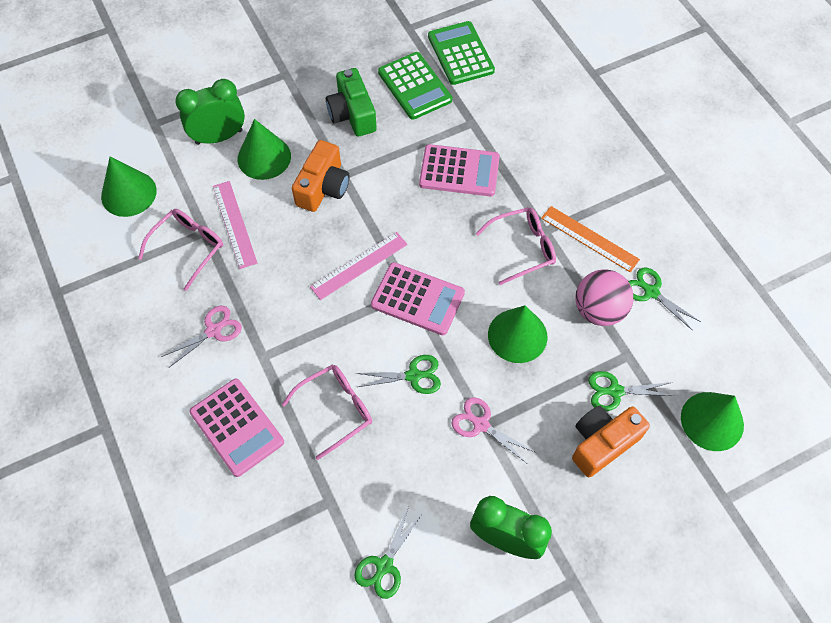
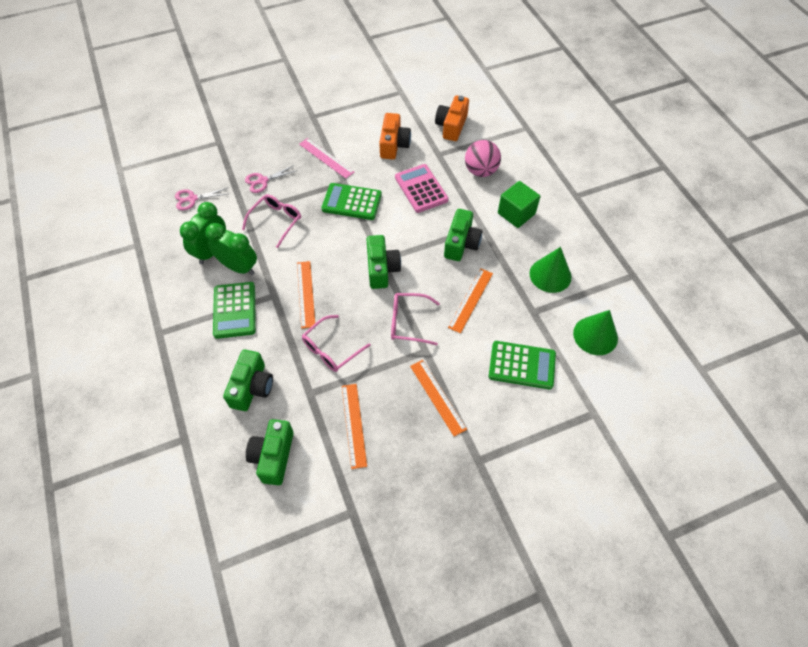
green calculator: 2 -> 3
green camera: 1 -> 4
green cone: 4 -> 2
green cube: 0 -> 1
green scissors: 4 -> 0
orange ruler: 1 -> 4
pink calculator: 3 -> 1
pink ruler: 2 -> 1

